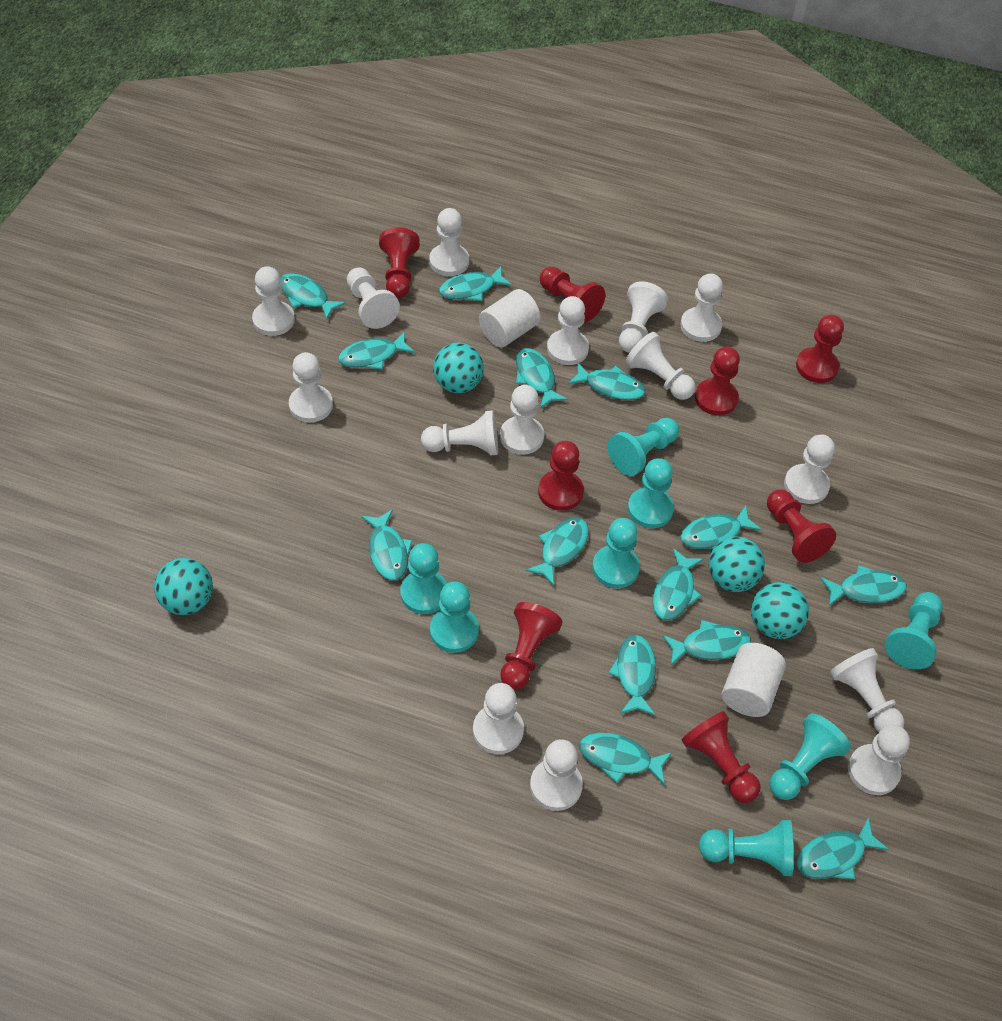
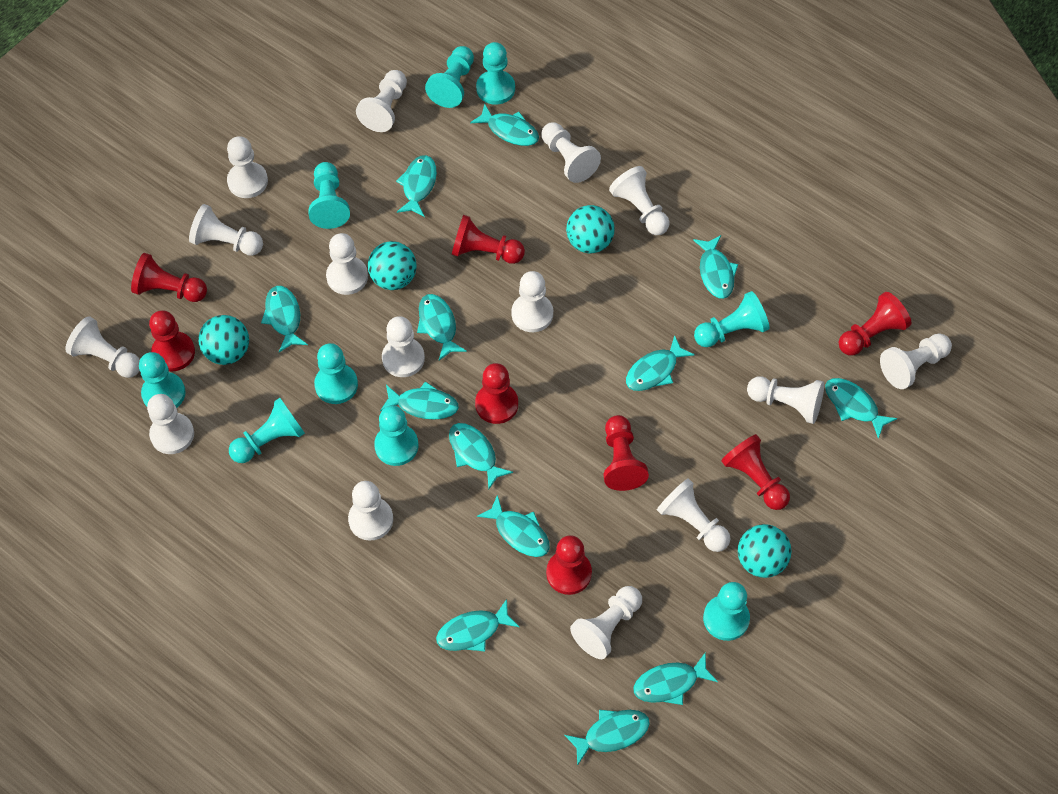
turquoise fish: 14 -> 13
turquoise pawn: 8 -> 9
white cylinder: 2 -> 0

